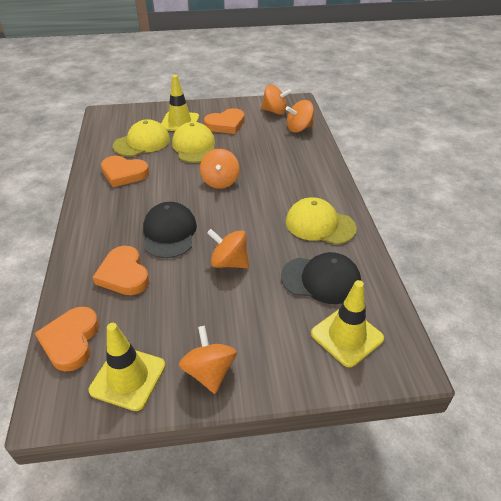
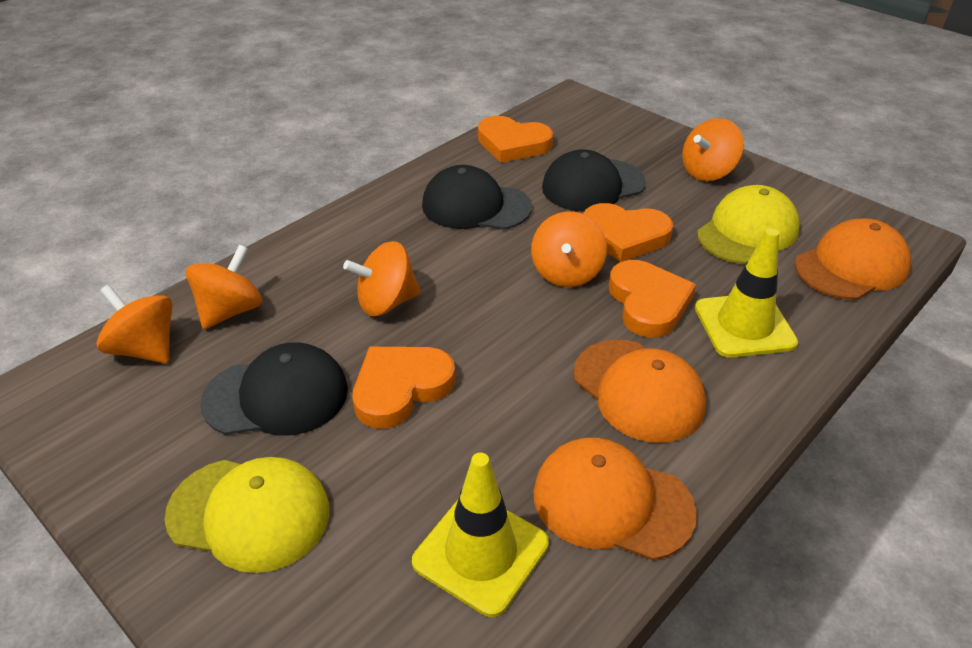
black cap: 2 -> 3
orange cap: 0 -> 3
yellow cap: 3 -> 2
yellow traffic cone: 3 -> 2

